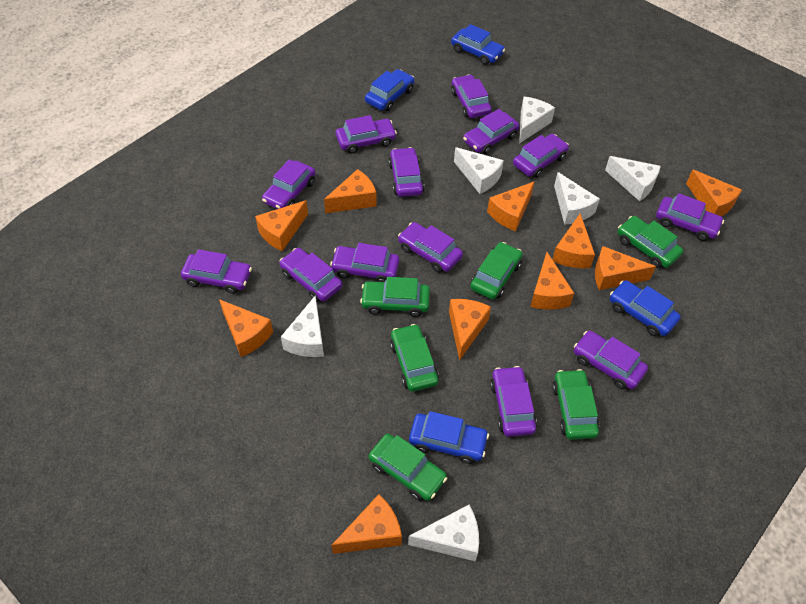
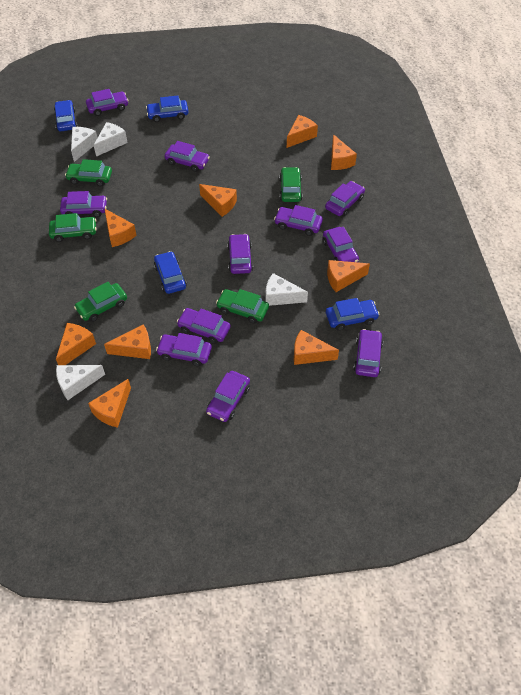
green car: 6 -> 5
orange cheese: 10 -> 9
purple car: 13 -> 11
white cheese: 6 -> 4

